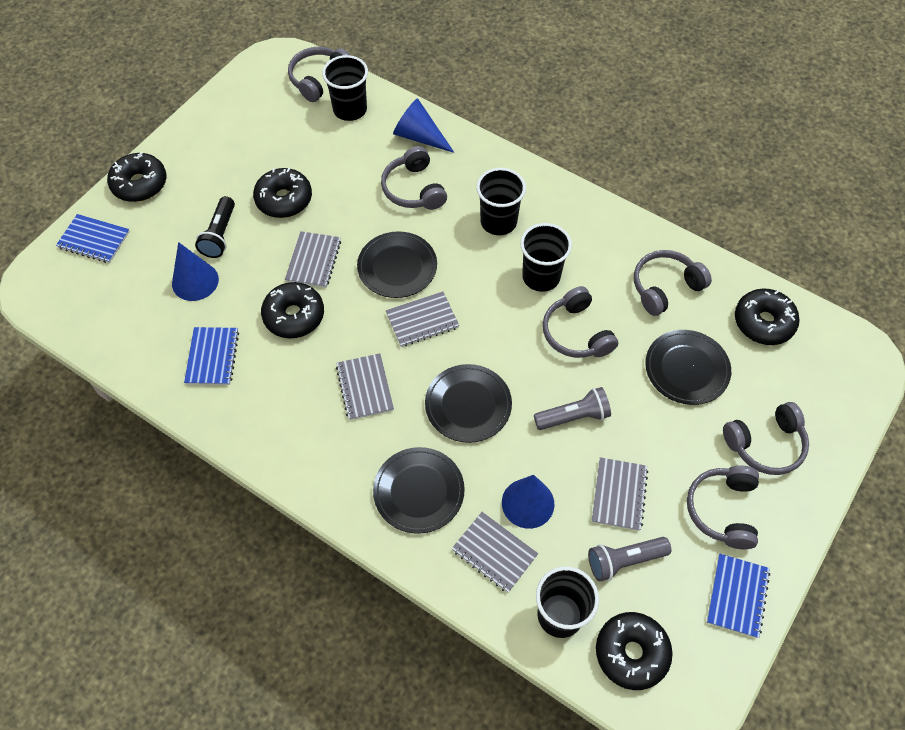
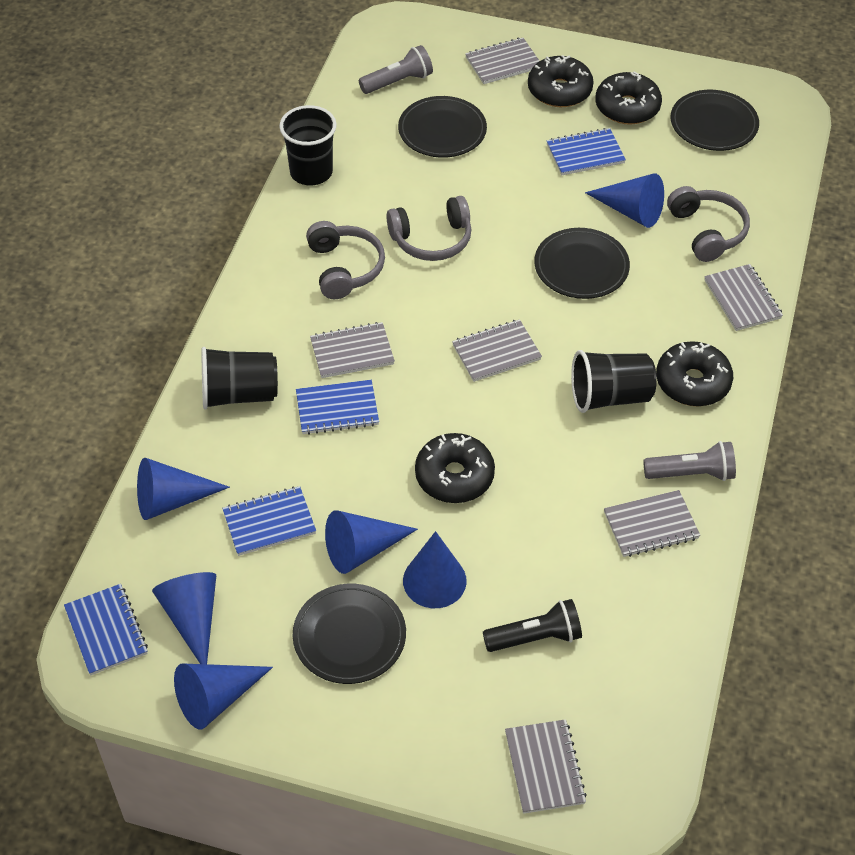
black cup: 4 -> 3
black donut: 5 -> 4
blue cone: 3 -> 6
blue notebook: 3 -> 4
grey headphones: 6 -> 3
grey notebook: 5 -> 6

